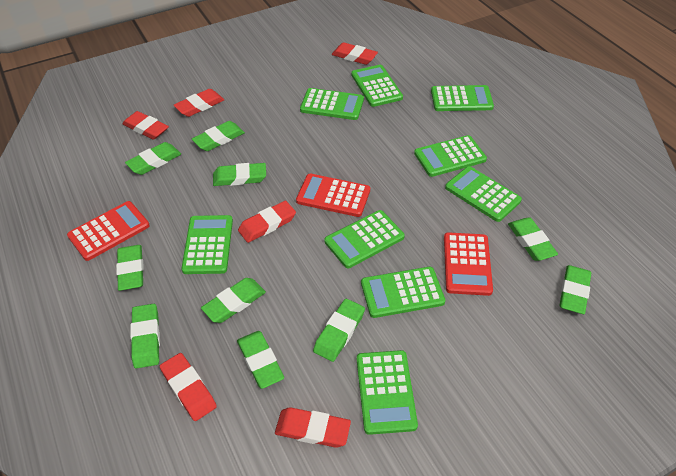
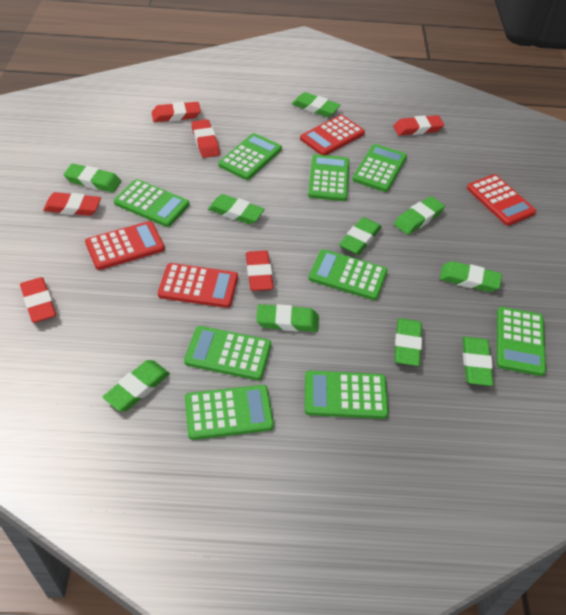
red calculator: 3 -> 4

